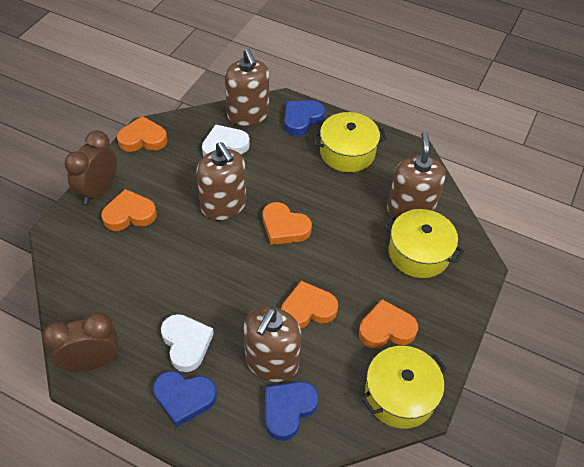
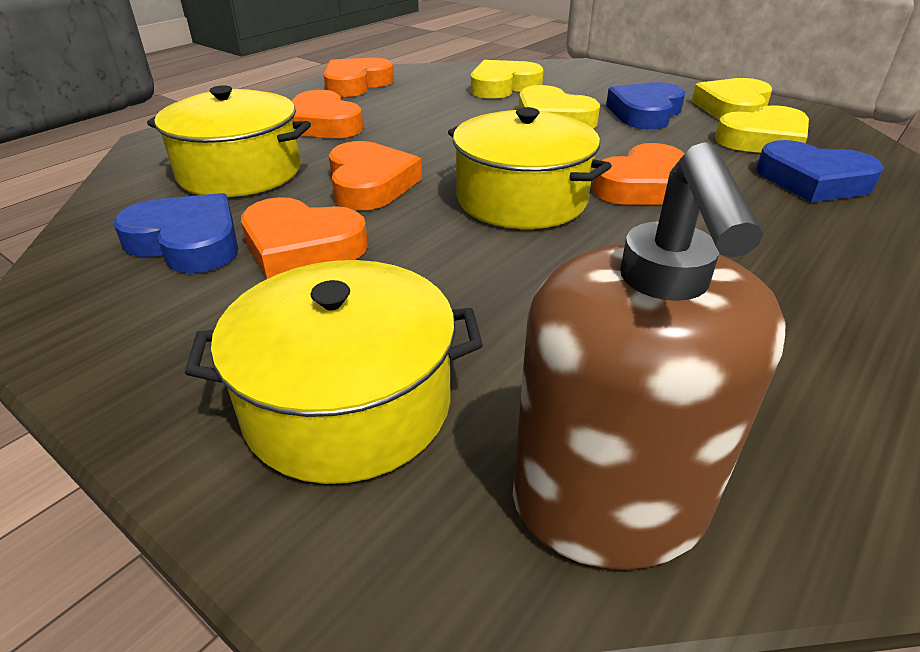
brown clock: 2 -> 0
brown soap dispenser: 4 -> 1
white heart: 2 -> 0
yellow heart: 0 -> 4

